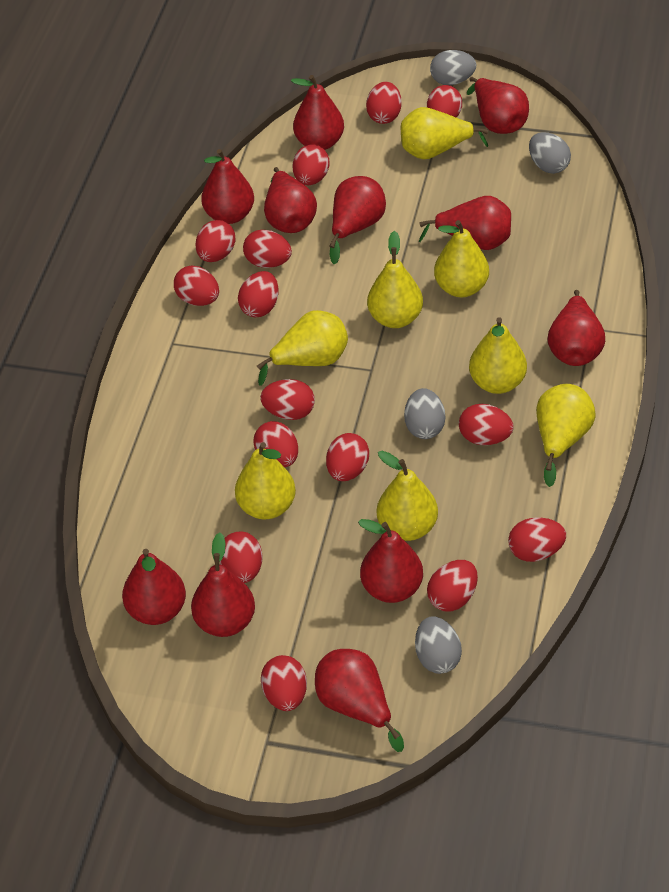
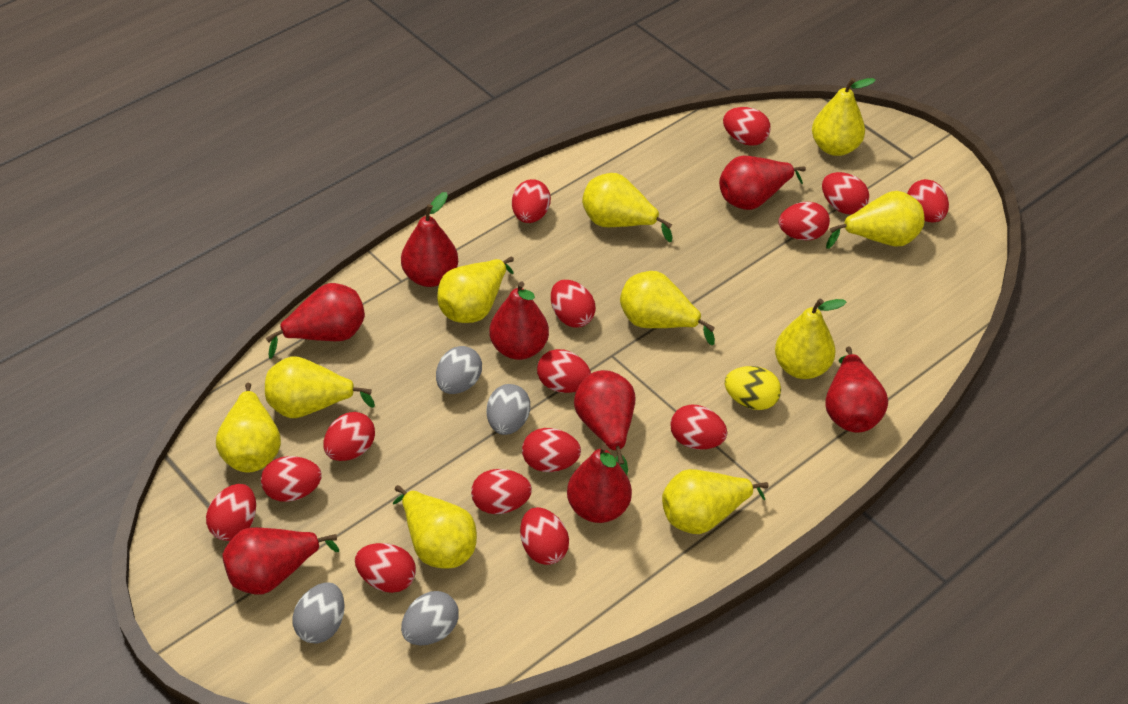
red pear: 11 -> 8
yellow egg: 0 -> 1
yellow pear: 8 -> 10

